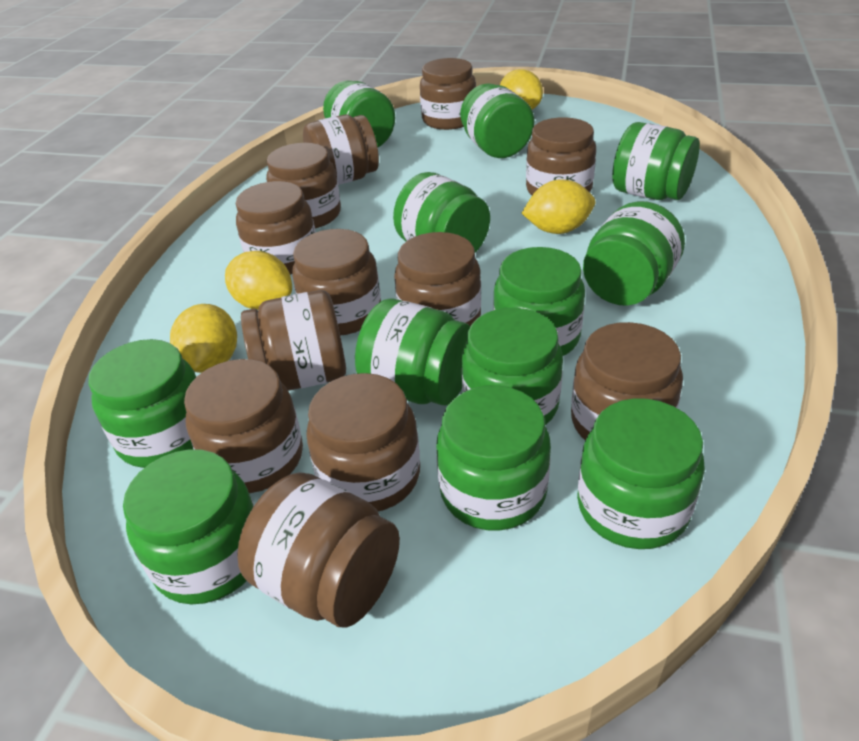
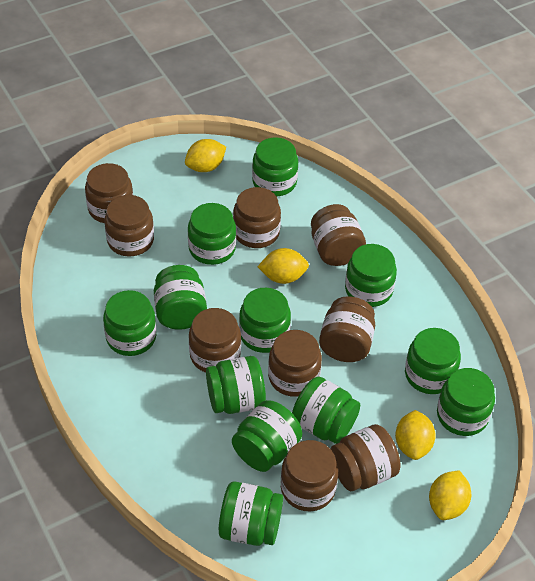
brown jar: 12 -> 9

